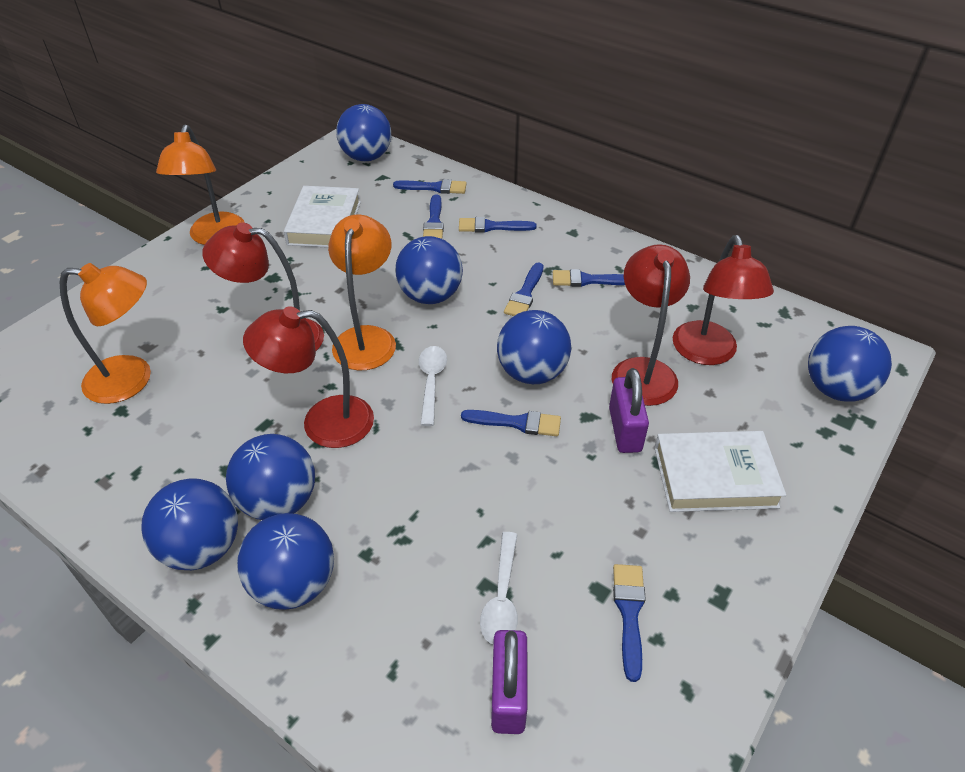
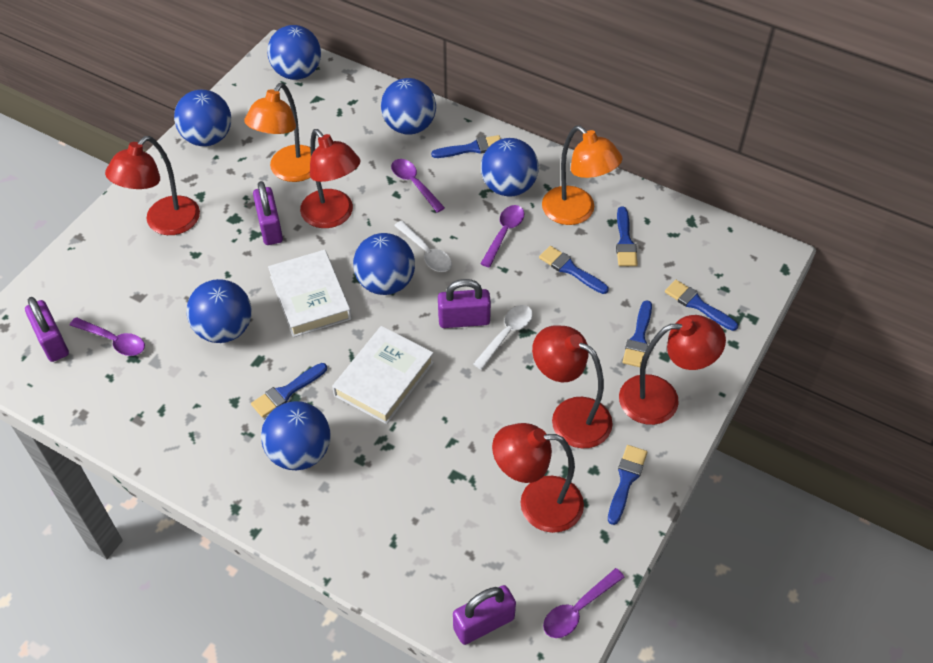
orange lamp: 3 -> 2
purple padlock: 2 -> 4
purple spoon: 0 -> 4
red lamp: 4 -> 5

